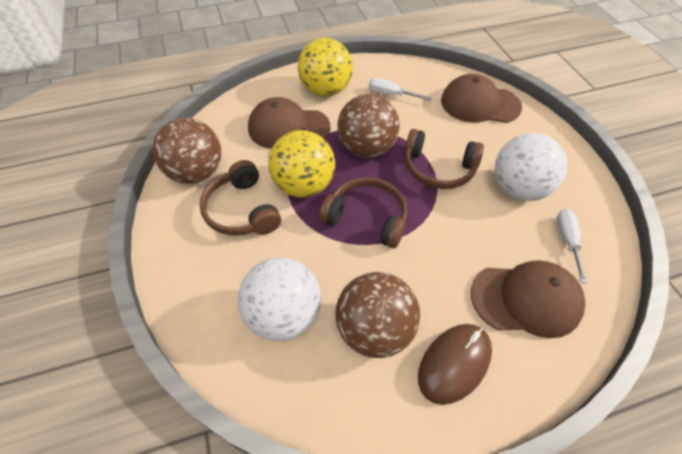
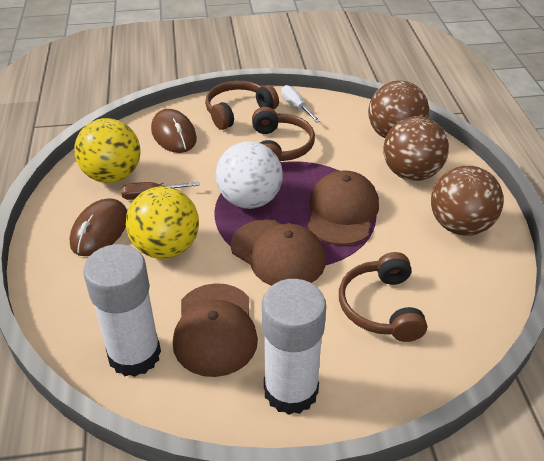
brown mouse: 1 -> 2
brown screwdriver: 0 -> 1
white ball: 2 -> 1
white glue stick: 0 -> 2
white screwdriver: 2 -> 1

